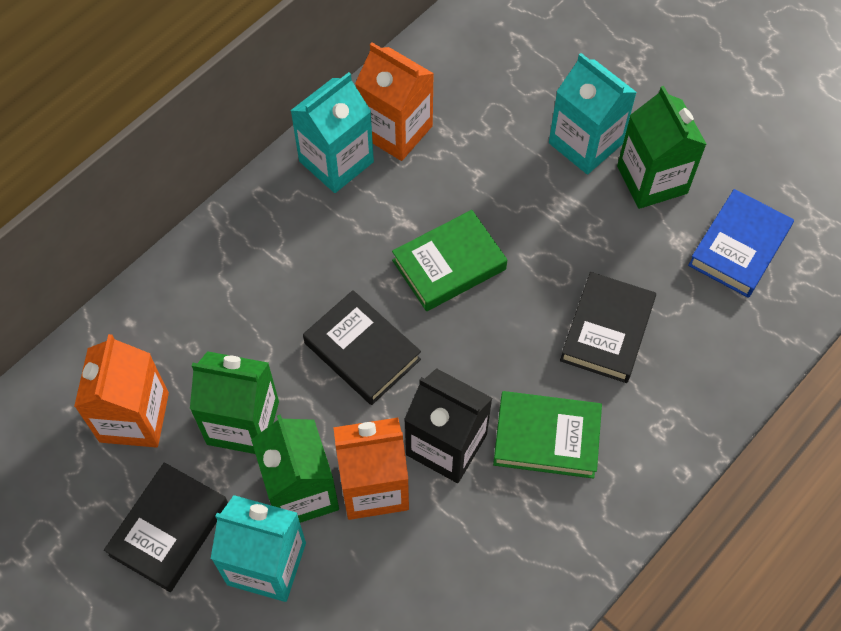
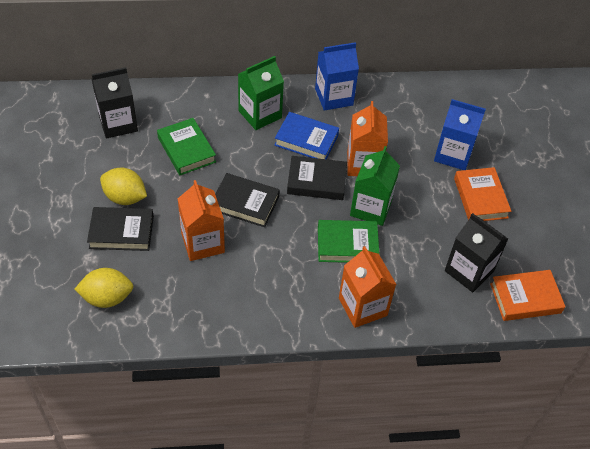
black carton: 1 -> 2
blue carton: 0 -> 2
green carton: 3 -> 2
orange book: 0 -> 2
turquoise carton: 3 -> 0
yellow lemon: 0 -> 2

